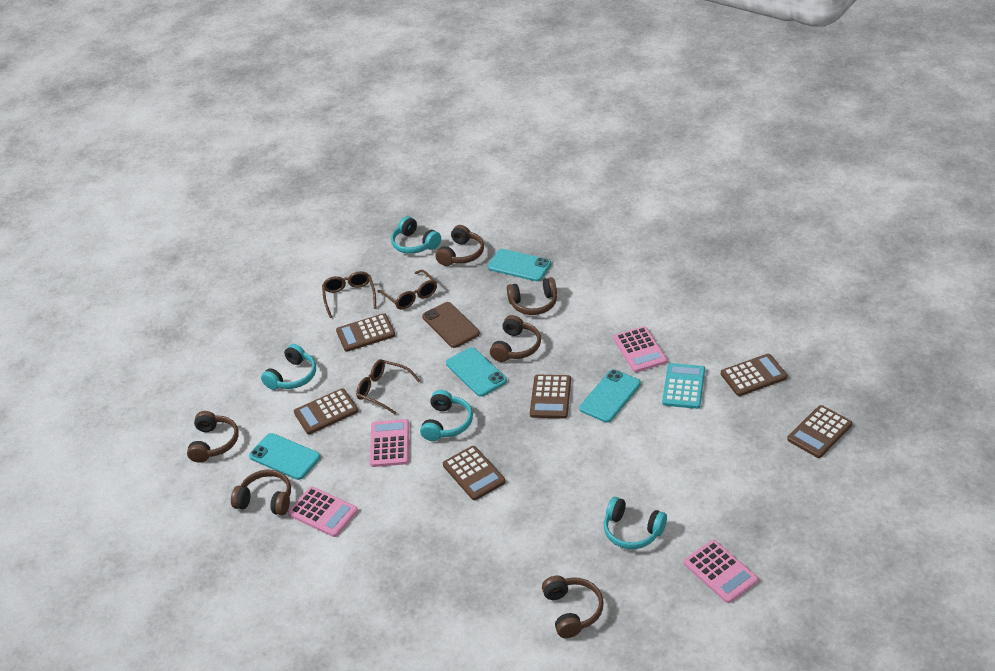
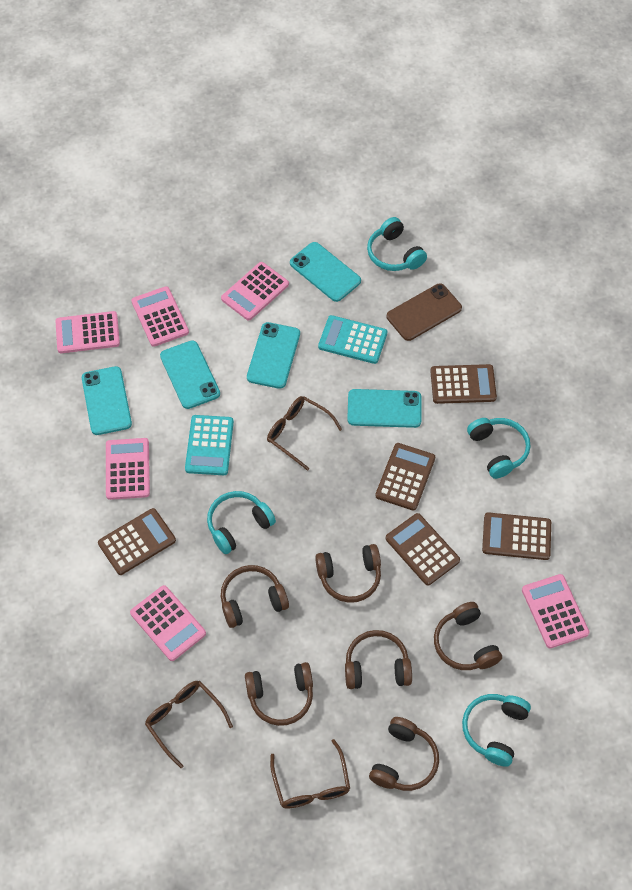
brown calculator: 6 -> 5
pink calculator: 4 -> 6
turquoise calculator: 1 -> 2
turquoise phone: 4 -> 5

